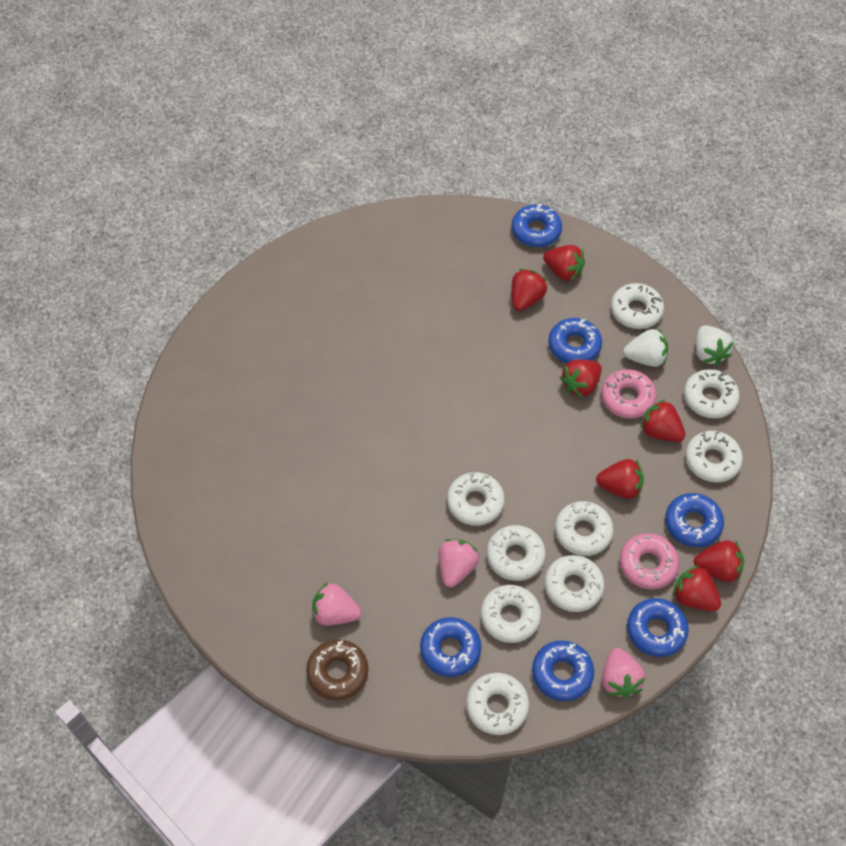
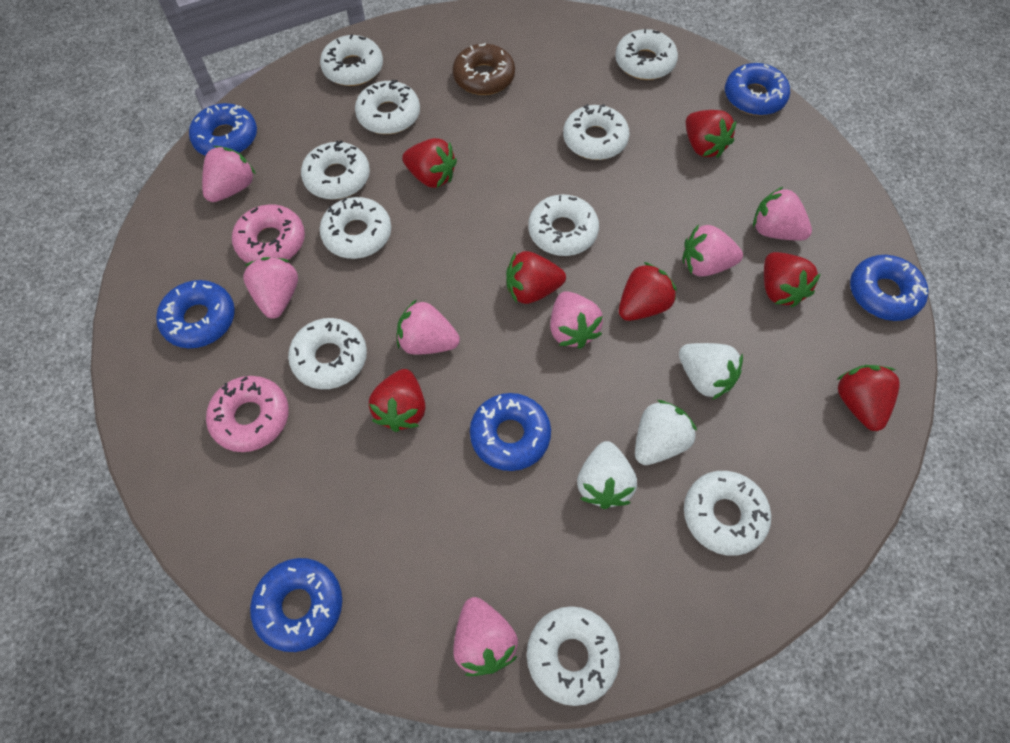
pink strawberry: 3 -> 7
white donut: 9 -> 10
white strawberry: 2 -> 3

